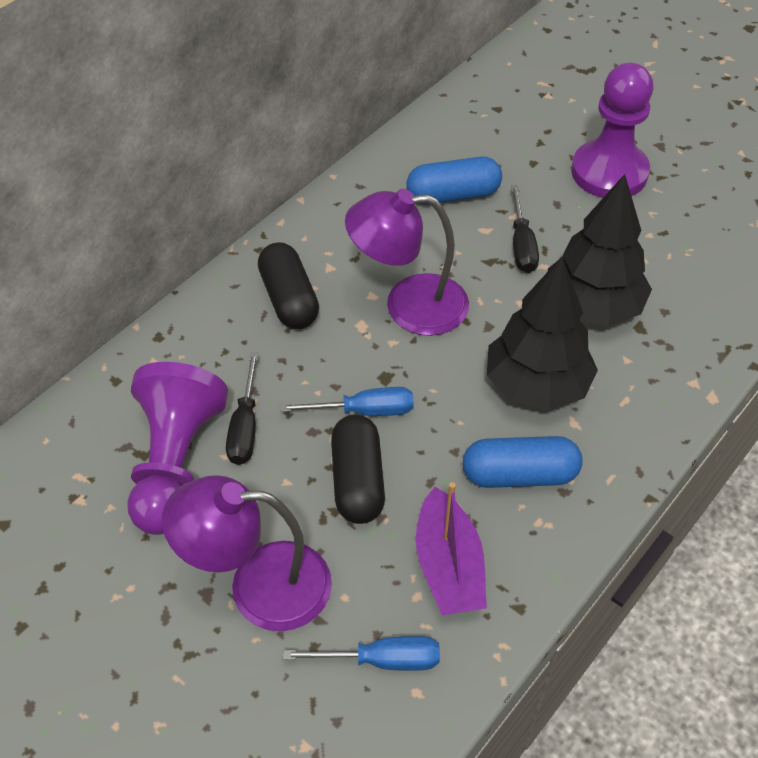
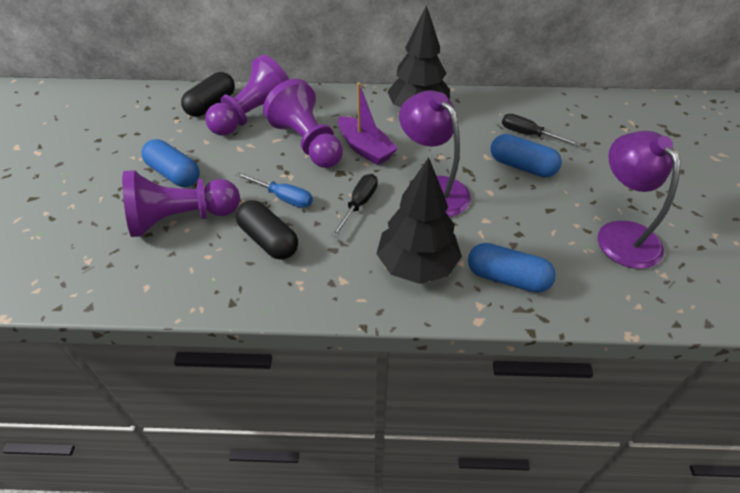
blue capsule: 2 -> 3
blue screwdriver: 2 -> 1
purple pawn: 2 -> 3

